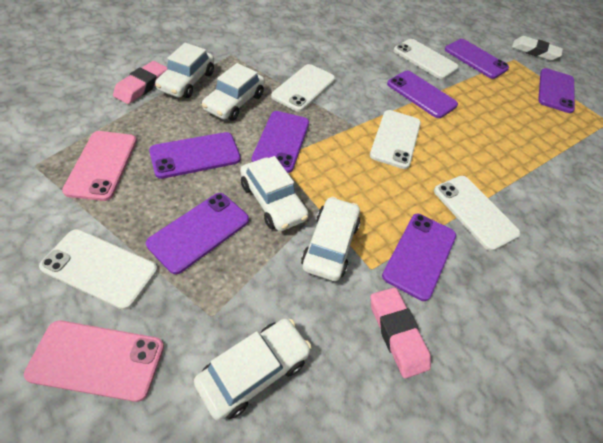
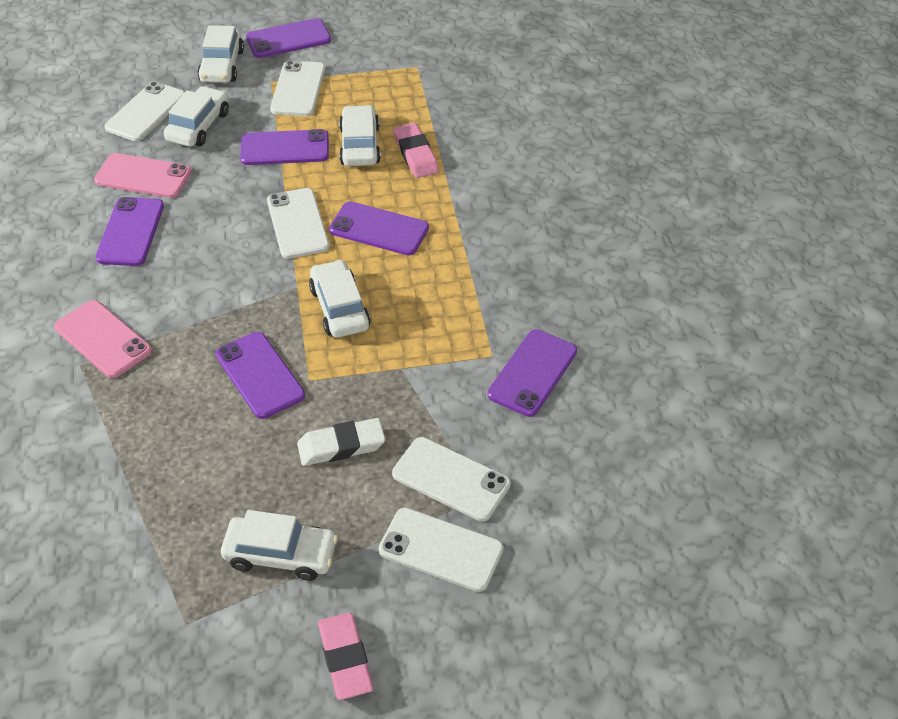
purple phone: 7 -> 6

